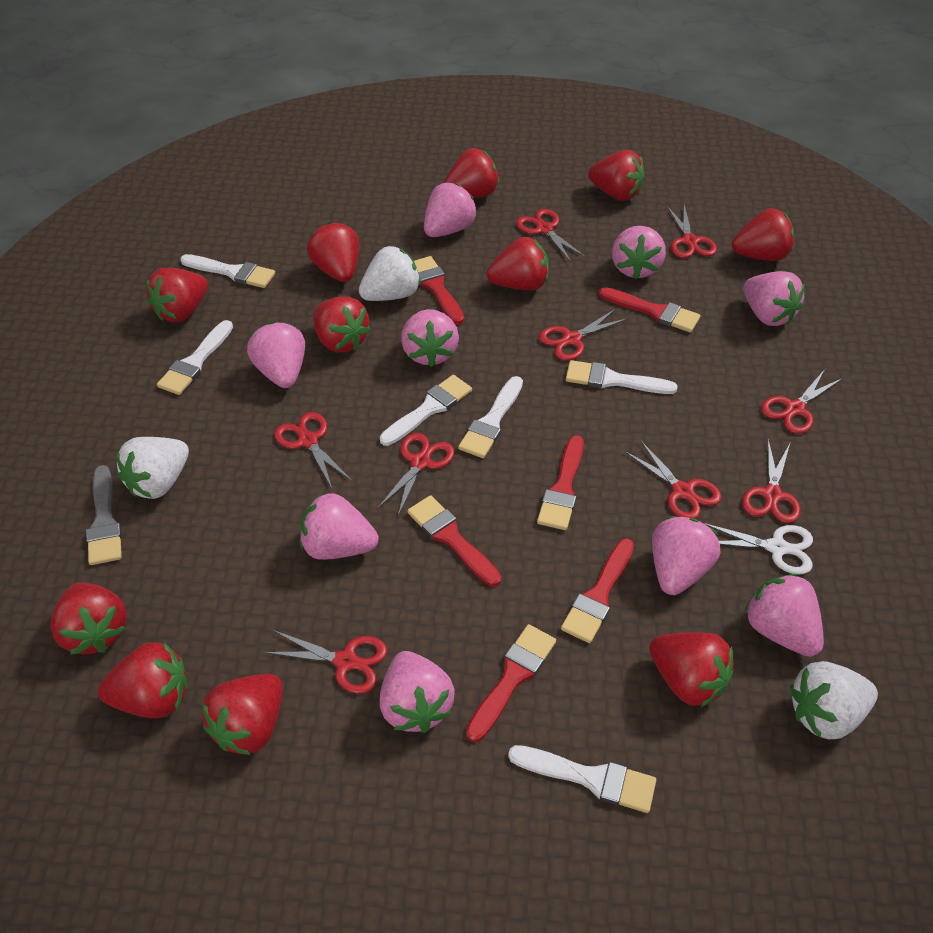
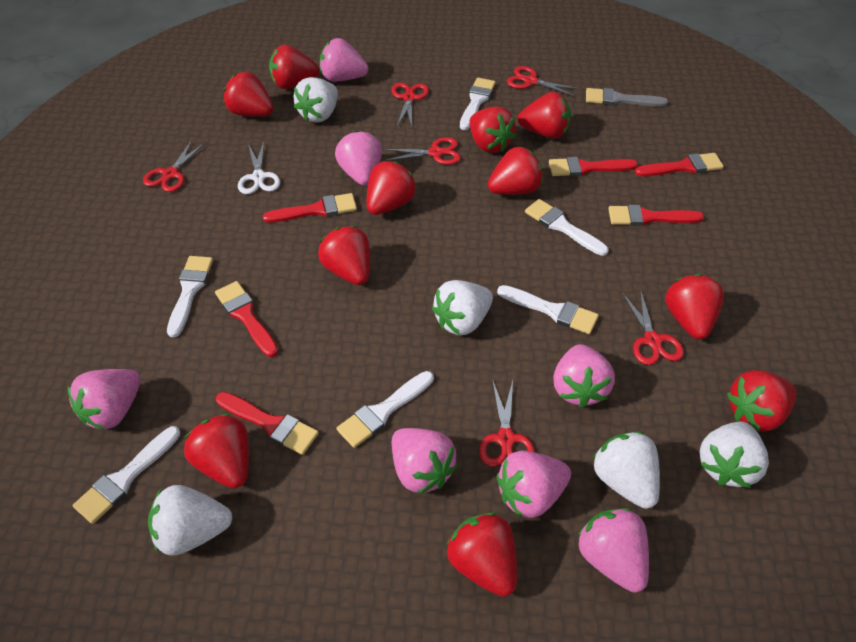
pink strawberry: 9 -> 7
red scissors: 9 -> 6
white strawberry: 3 -> 5

